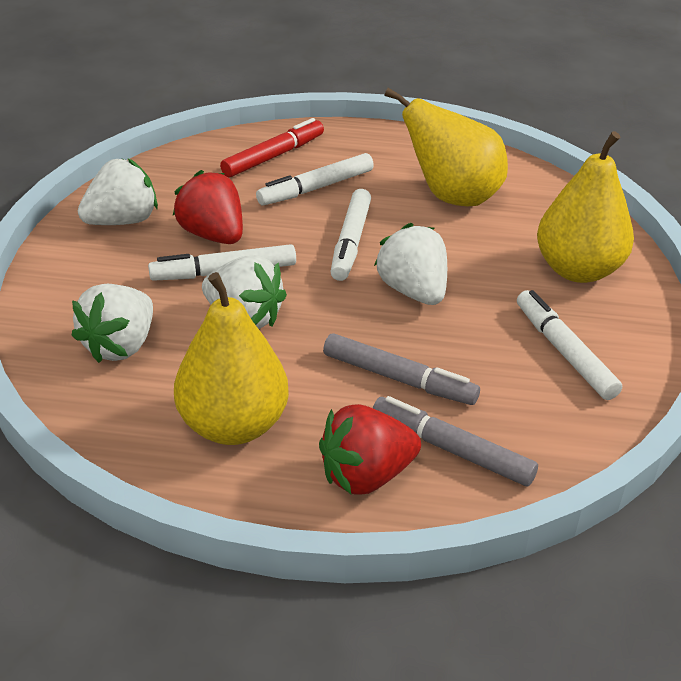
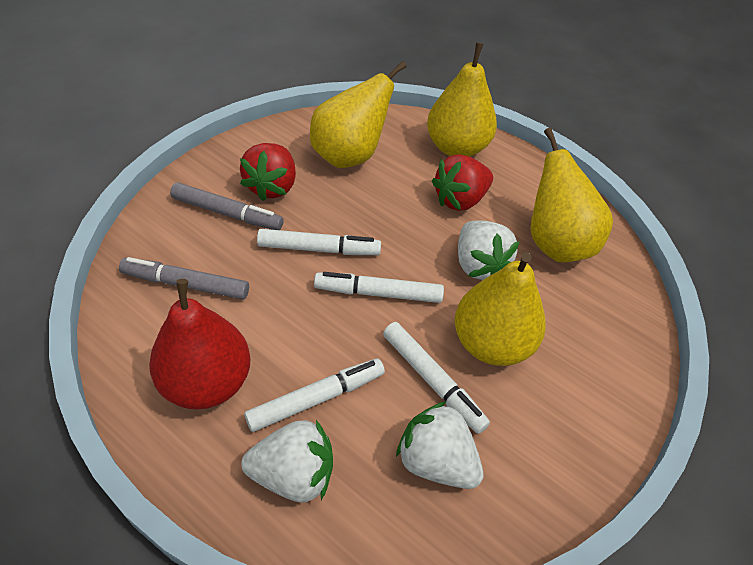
red marker: 1 -> 0
red pear: 0 -> 1
white strawberry: 4 -> 3
yellow pear: 3 -> 4

